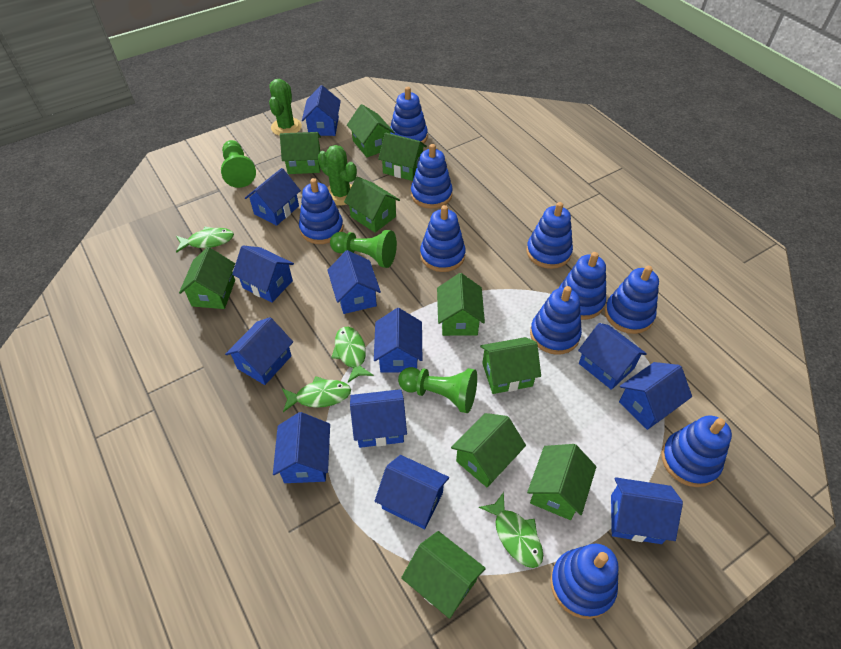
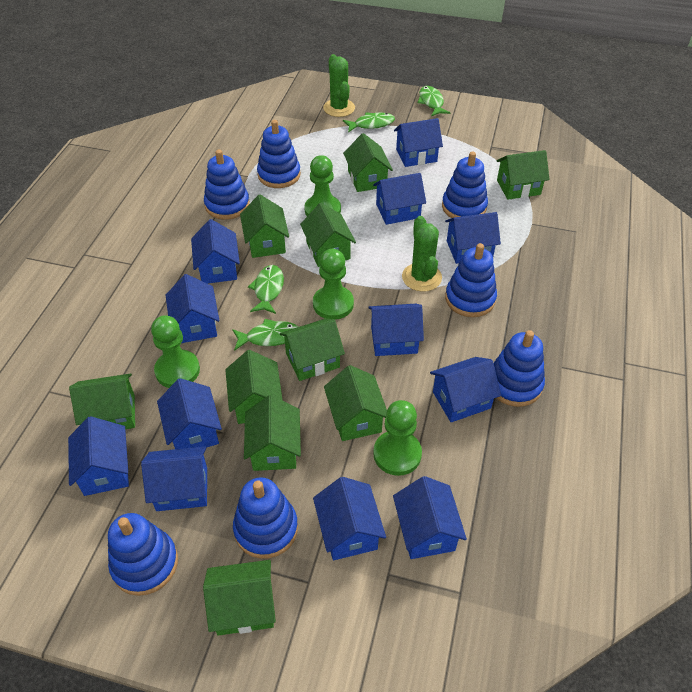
blue stacking toy: 10 -> 7
green pawn: 3 -> 4

